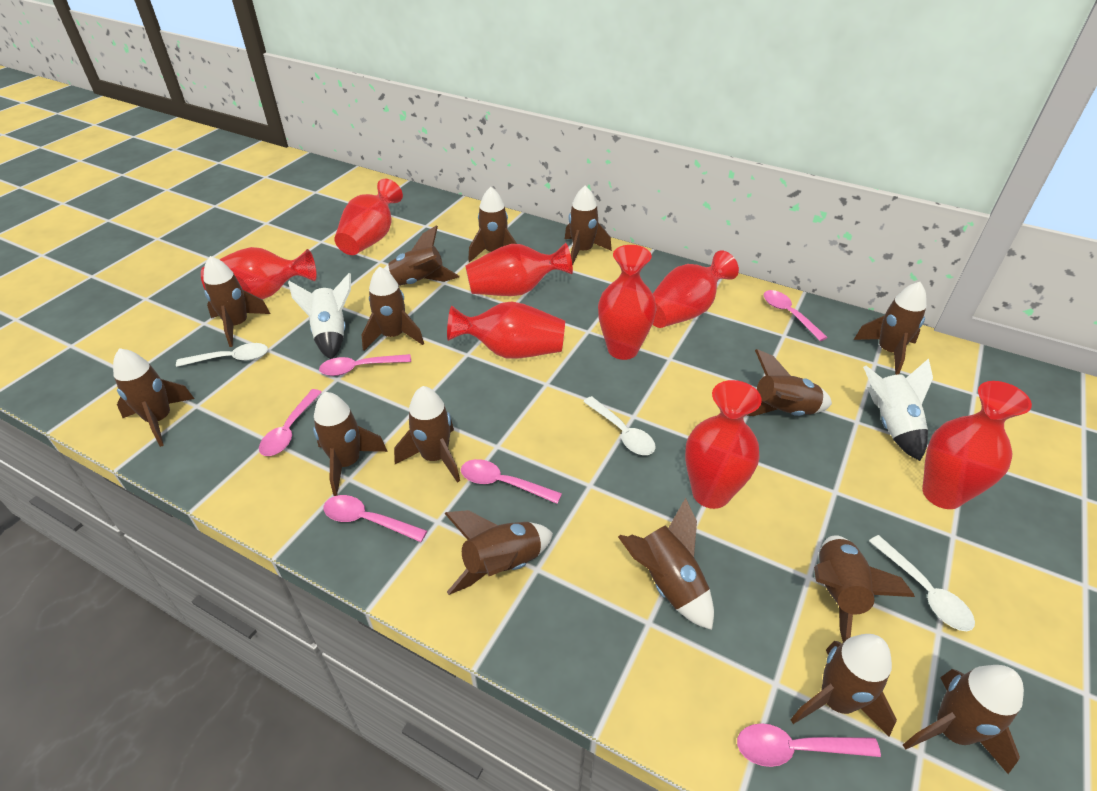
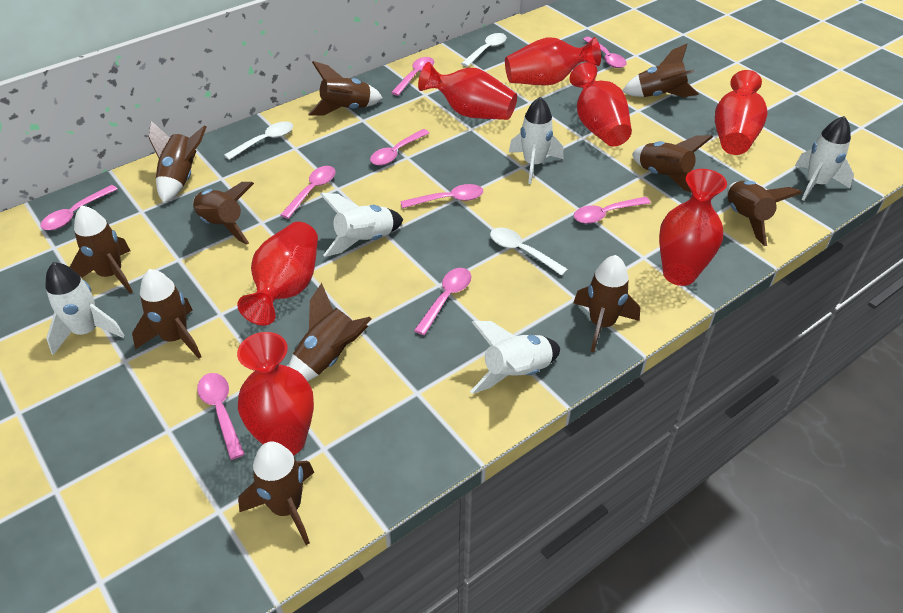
brown rocket: 15 -> 11
pink spoon: 6 -> 9
red vase: 8 -> 7
white rocket: 2 -> 5

